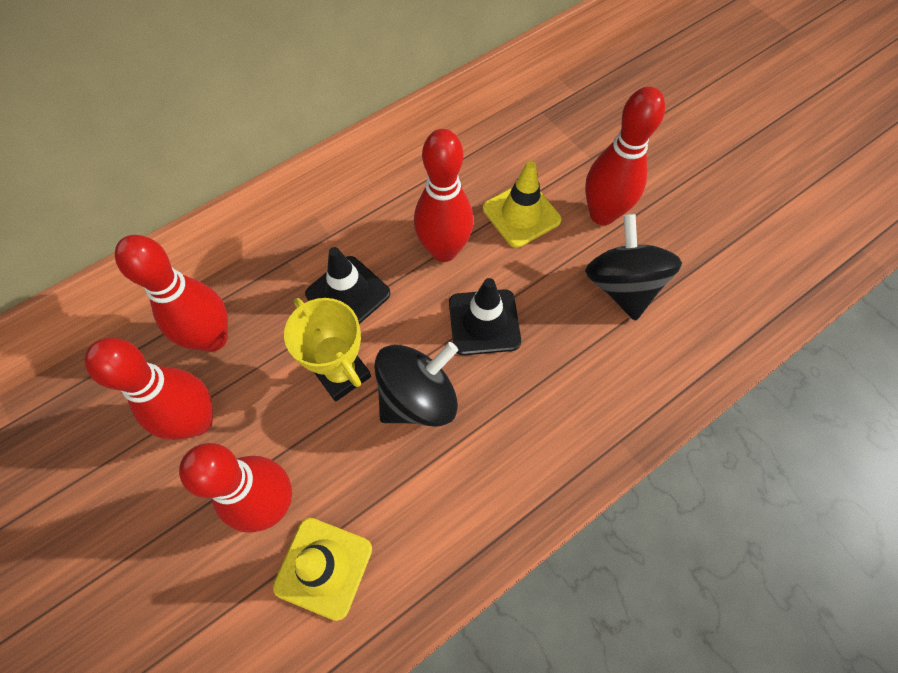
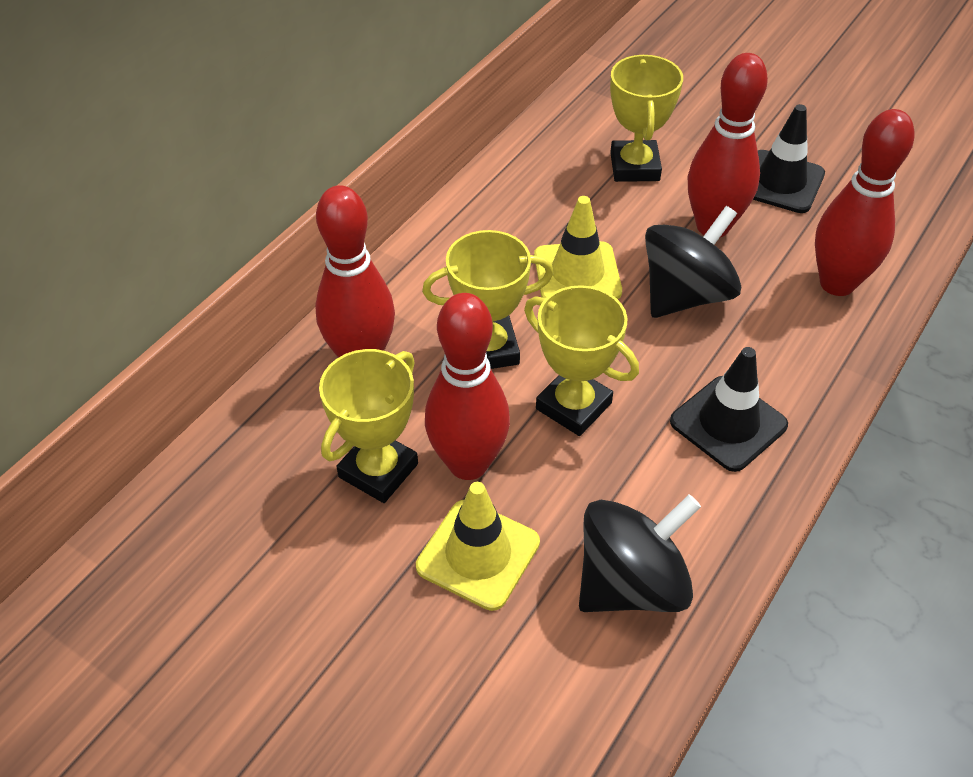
red bowling pin: 5 -> 4
yellow trophy: 1 -> 4

